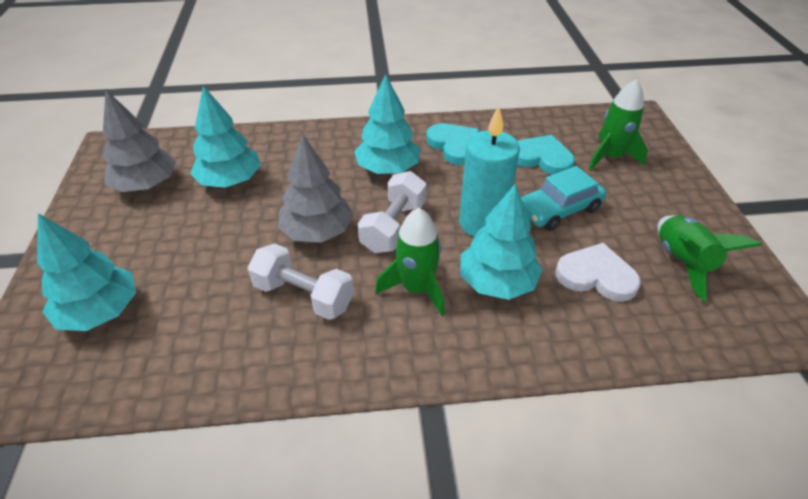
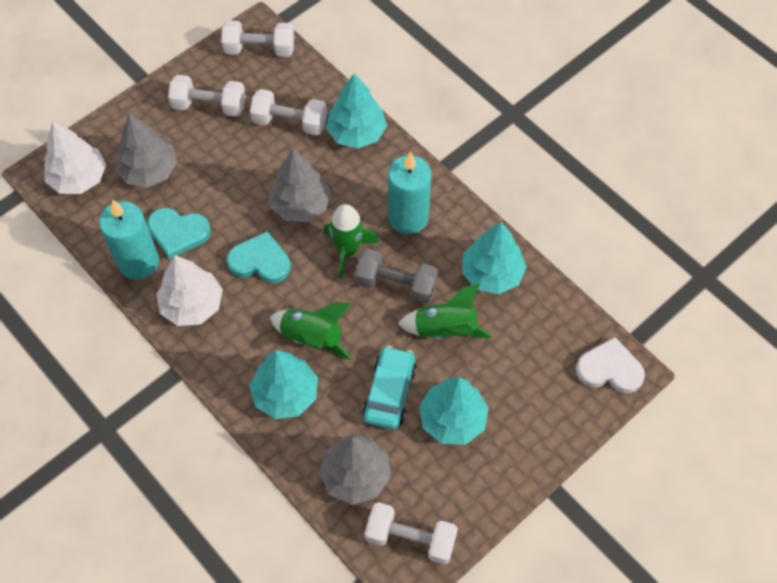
grey dumbbell: 0 -> 1
grey tree: 2 -> 3
turquoise candle: 1 -> 2
white dumbbell: 2 -> 4
white tree: 0 -> 2

